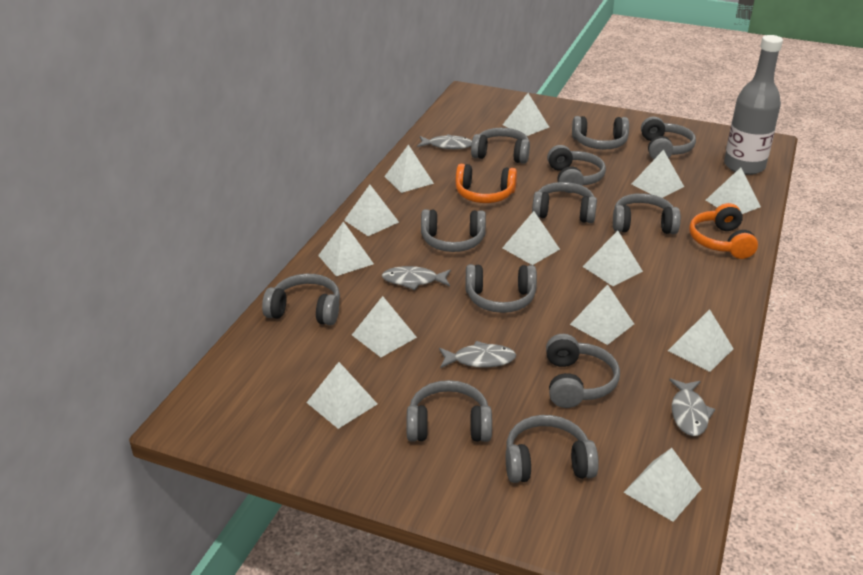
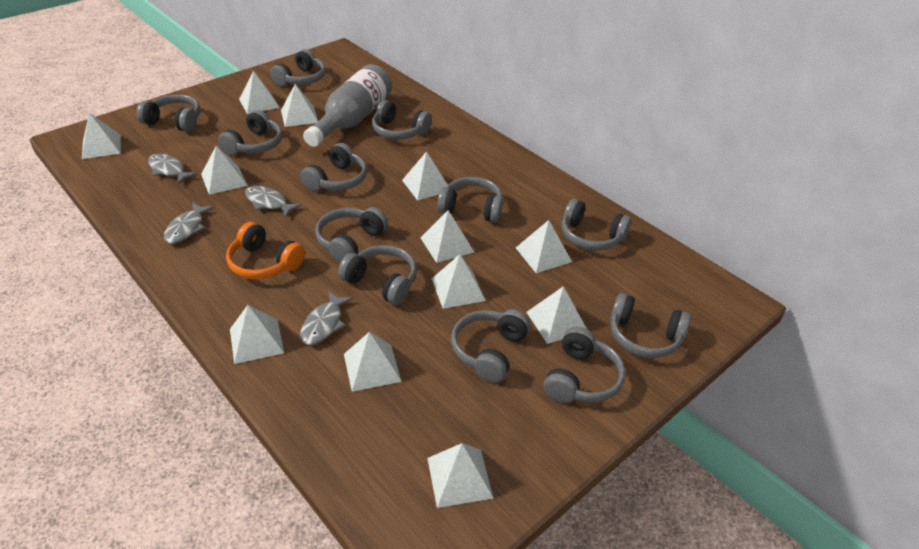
orange headphones: 2 -> 1
white pyramid: 13 -> 12

